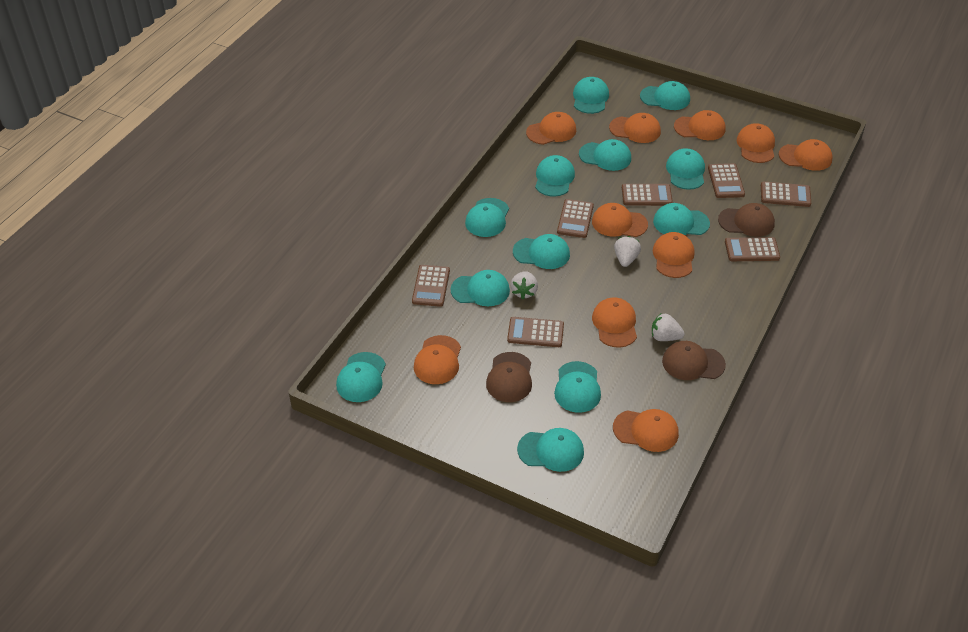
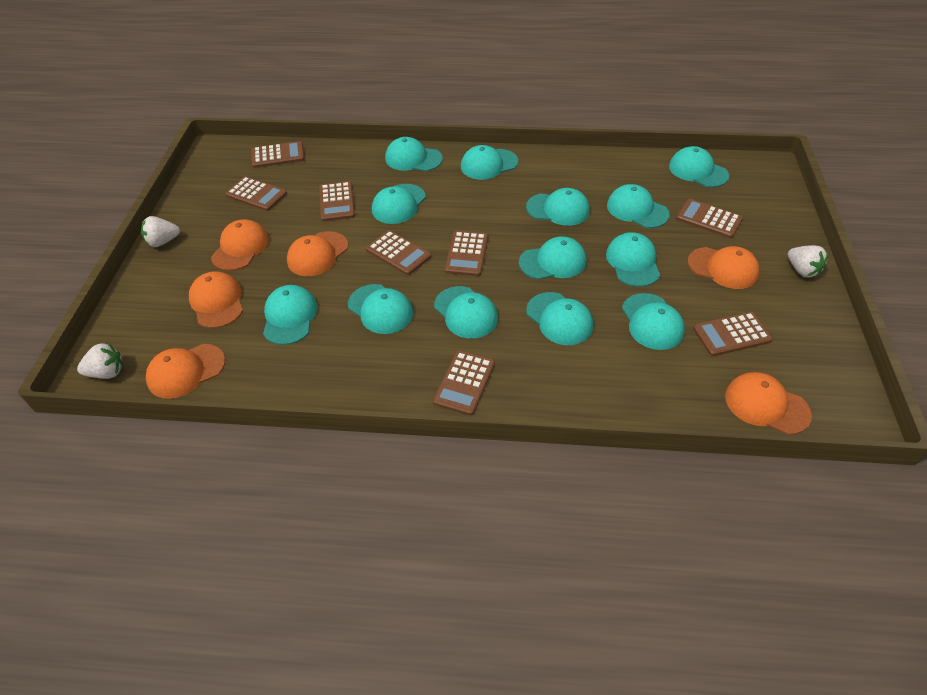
brown calculator: 7 -> 8
brown cap: 3 -> 0
orange cap: 10 -> 6
turquoise cap: 12 -> 13

